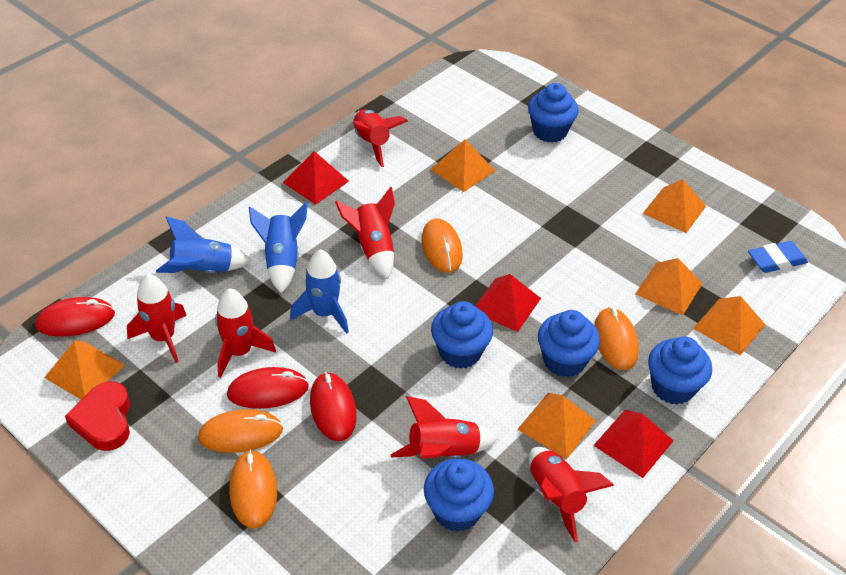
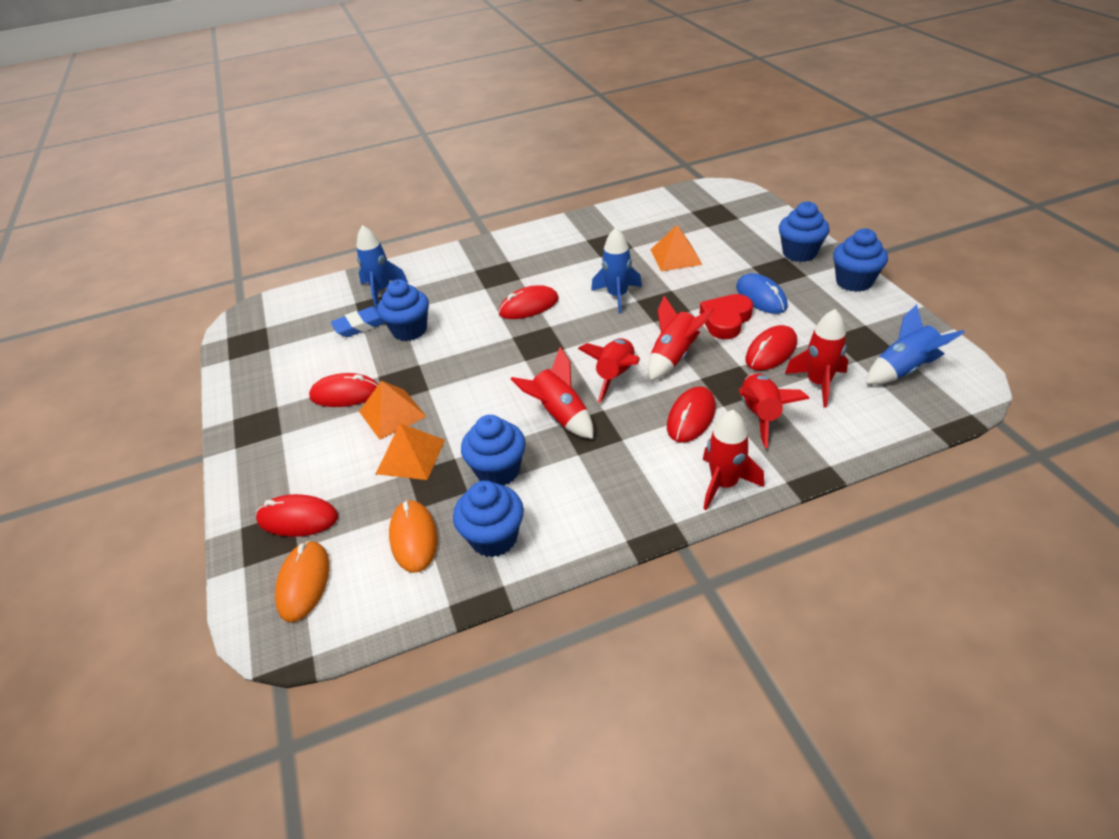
blue mouse: 0 -> 1
orange mouse: 4 -> 2
orange pyramid: 6 -> 3
red mouse: 3 -> 5
red pyramid: 3 -> 0

